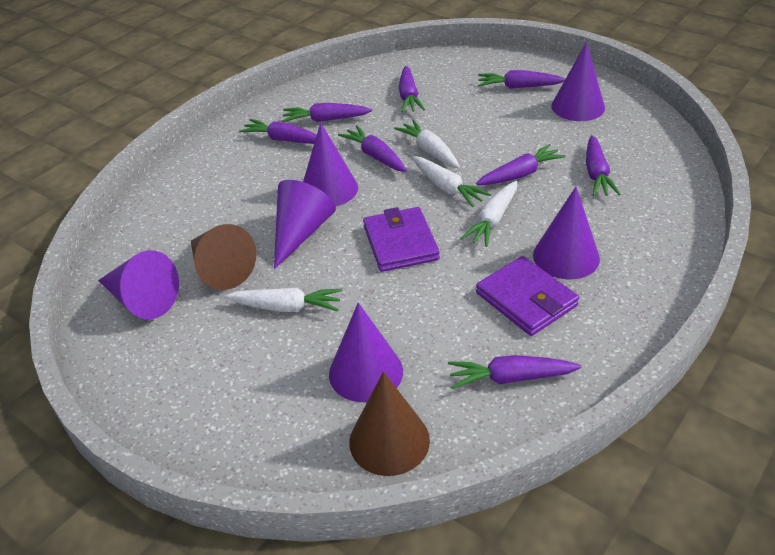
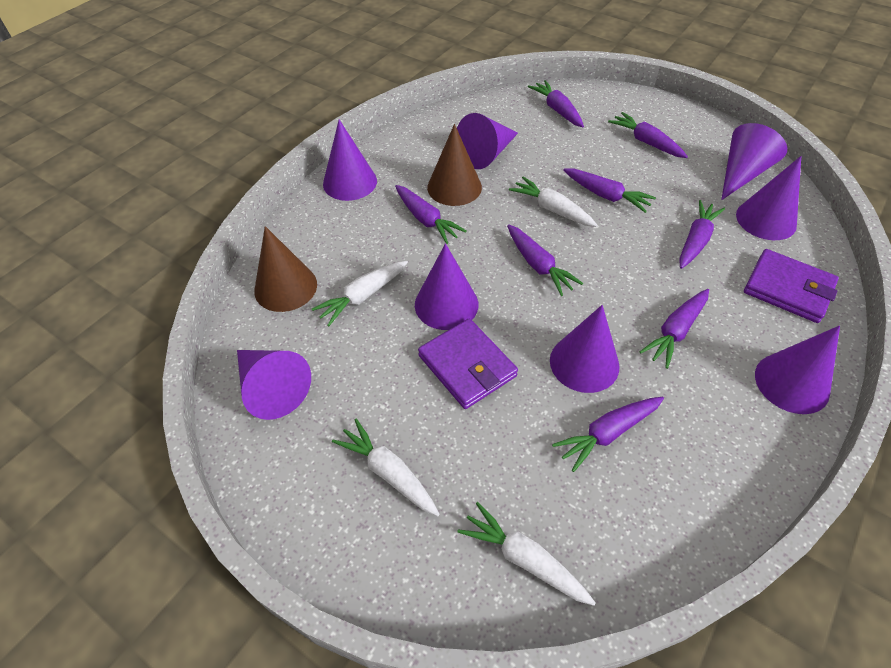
purple cone: 6 -> 8

